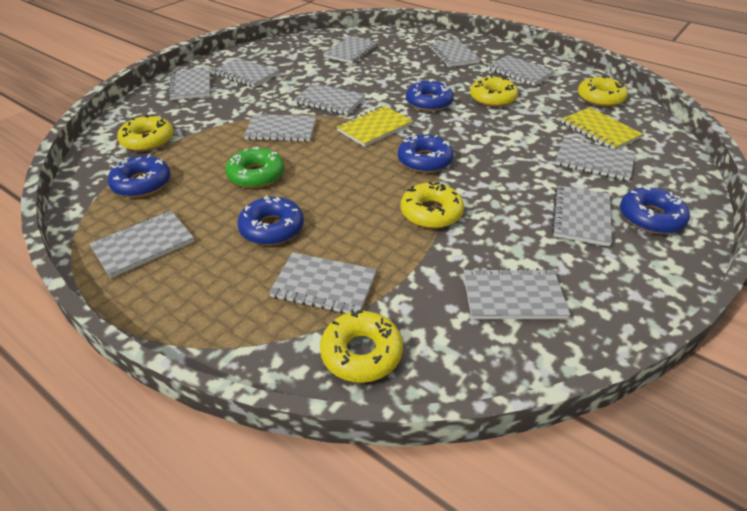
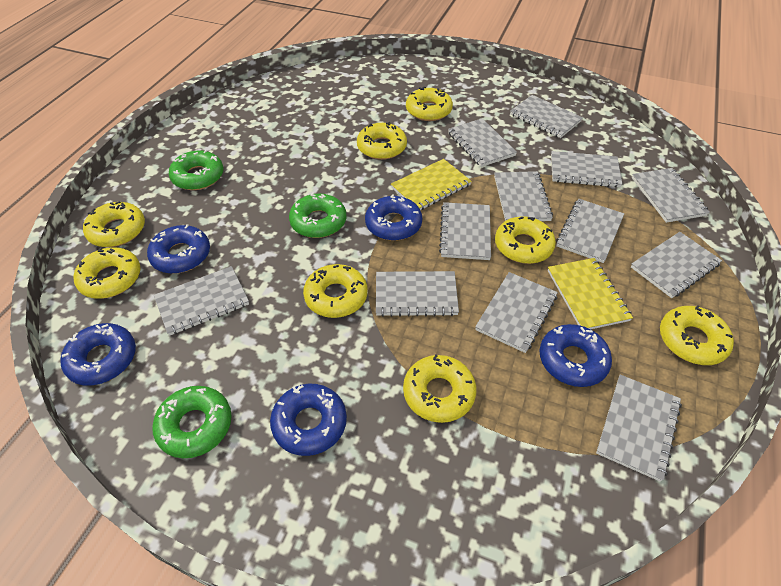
green donut: 1 -> 3
yellow donut: 5 -> 8

